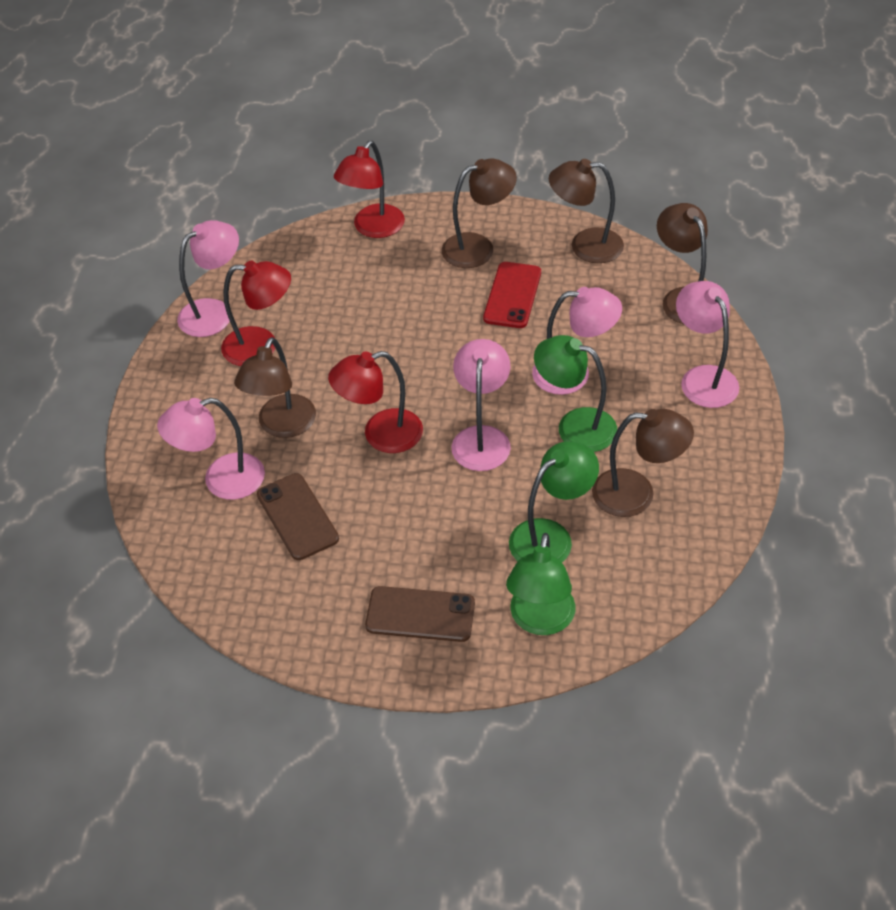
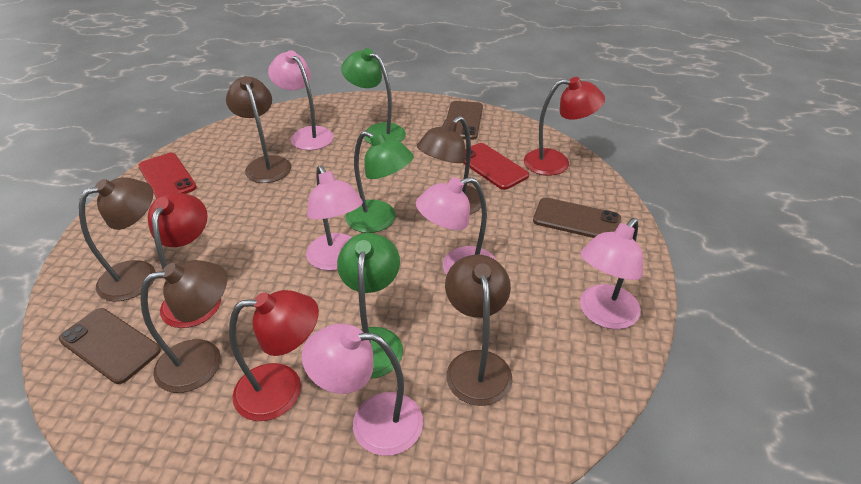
brown phone: 2 -> 3
red phone: 1 -> 2

